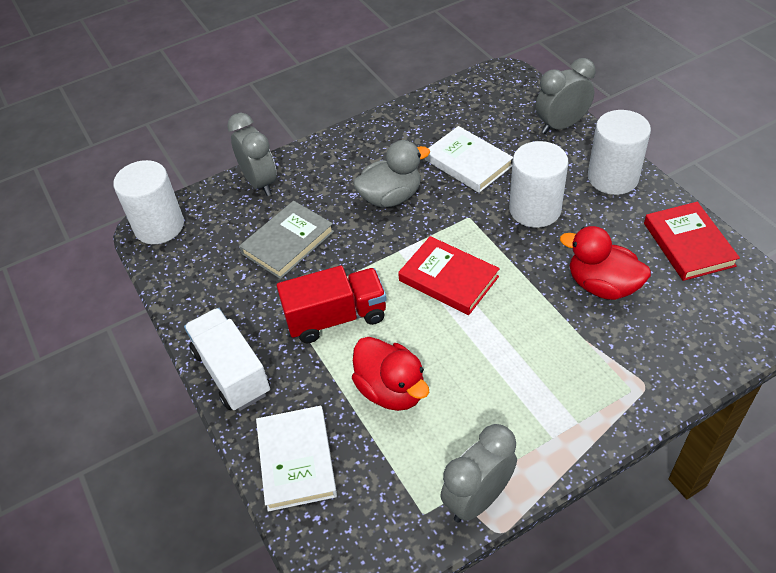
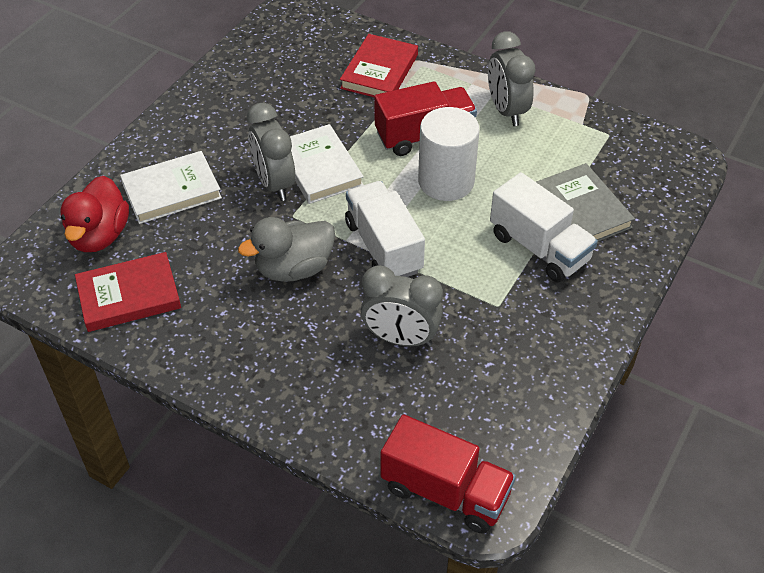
red duck: 2 -> 1
red truck: 1 -> 2
white cylinder: 3 -> 1
white truck: 1 -> 2

